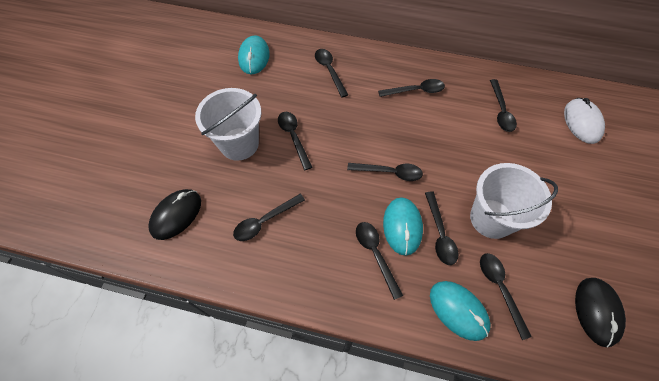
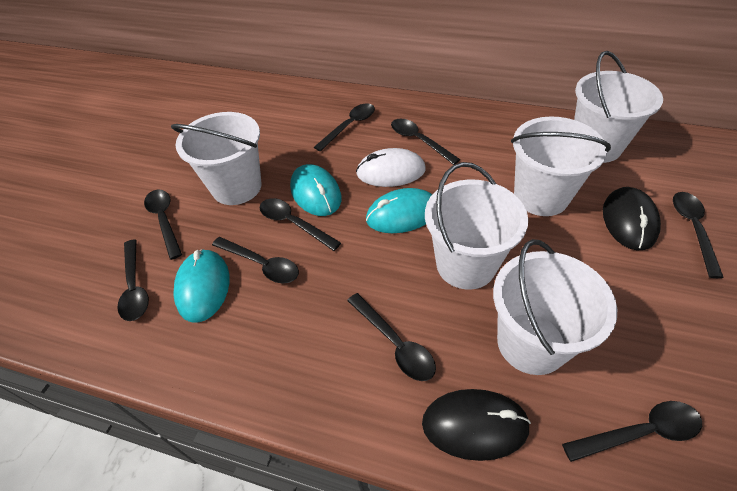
white bucket: 2 -> 5

